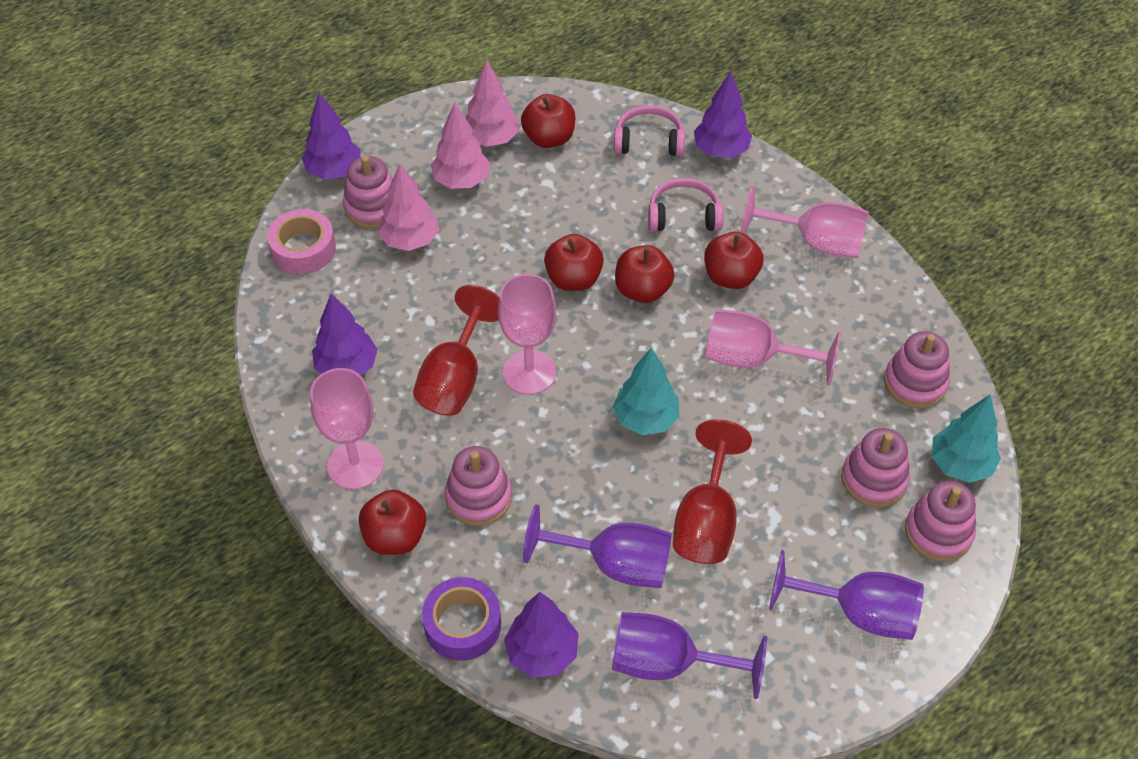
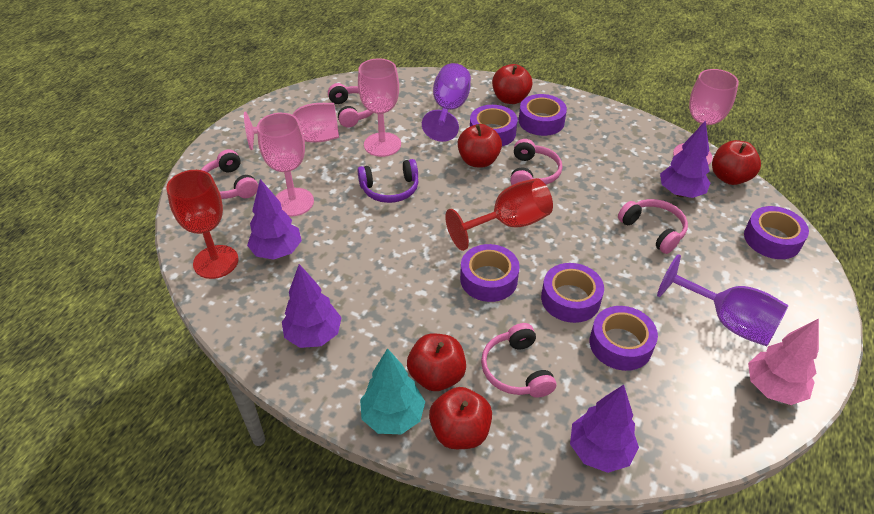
pink headphones: 2 -> 5
pink stacking toy: 5 -> 0
pink tape: 1 -> 0
pink tree: 3 -> 1
purple goblet: 3 -> 2
purple headphones: 0 -> 1
purple tape: 1 -> 6
turquoise tree: 2 -> 1

